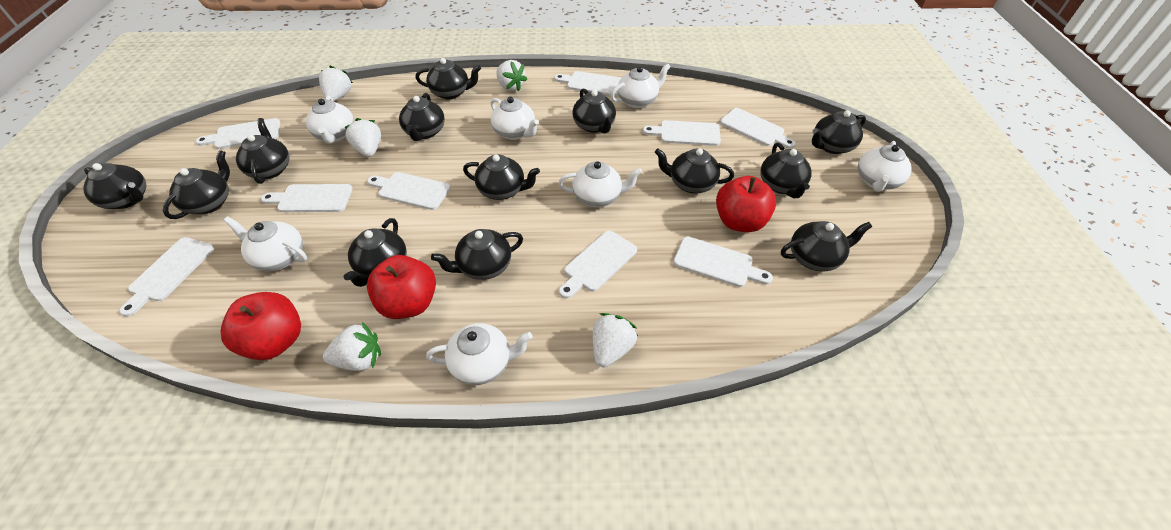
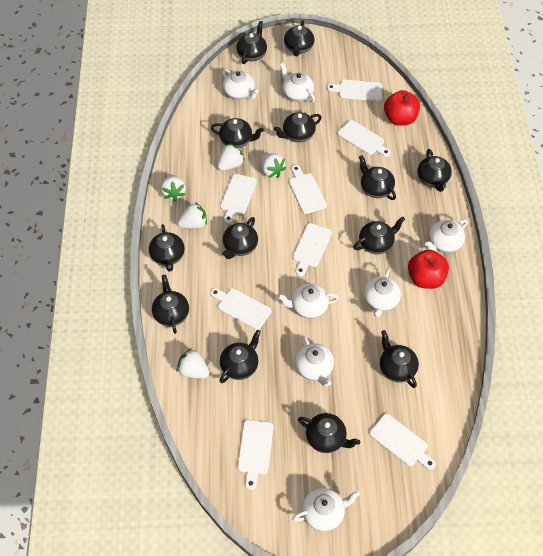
red apple: 3 -> 2
white cutting board: 9 -> 8

